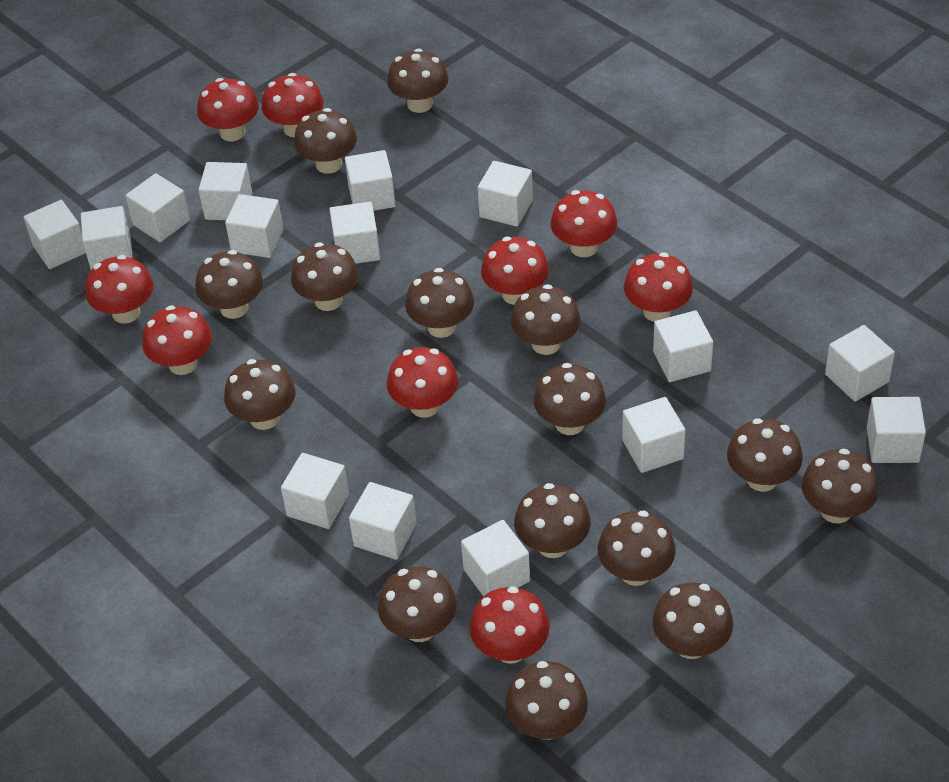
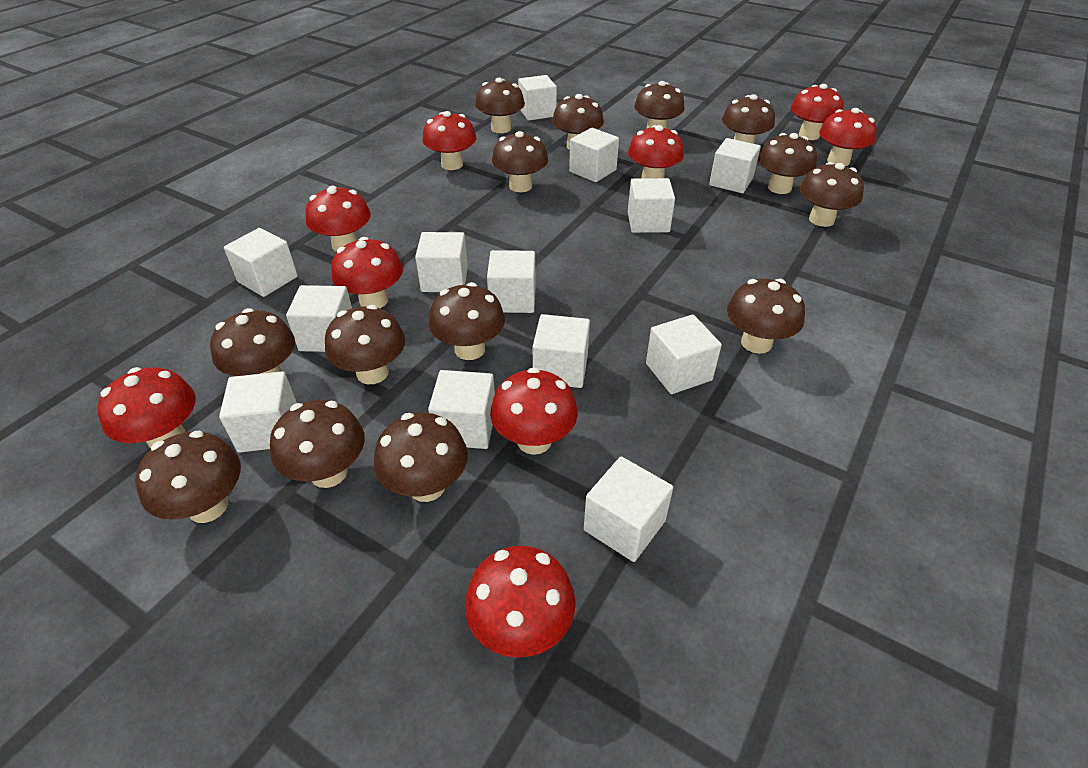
brown mushroom: 15 -> 14
white cube: 15 -> 13

